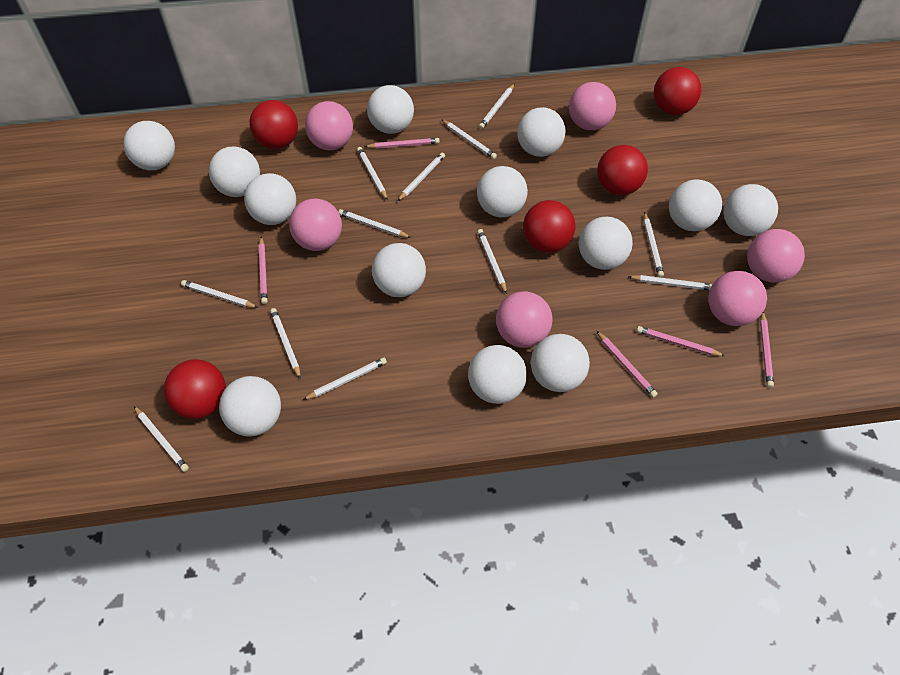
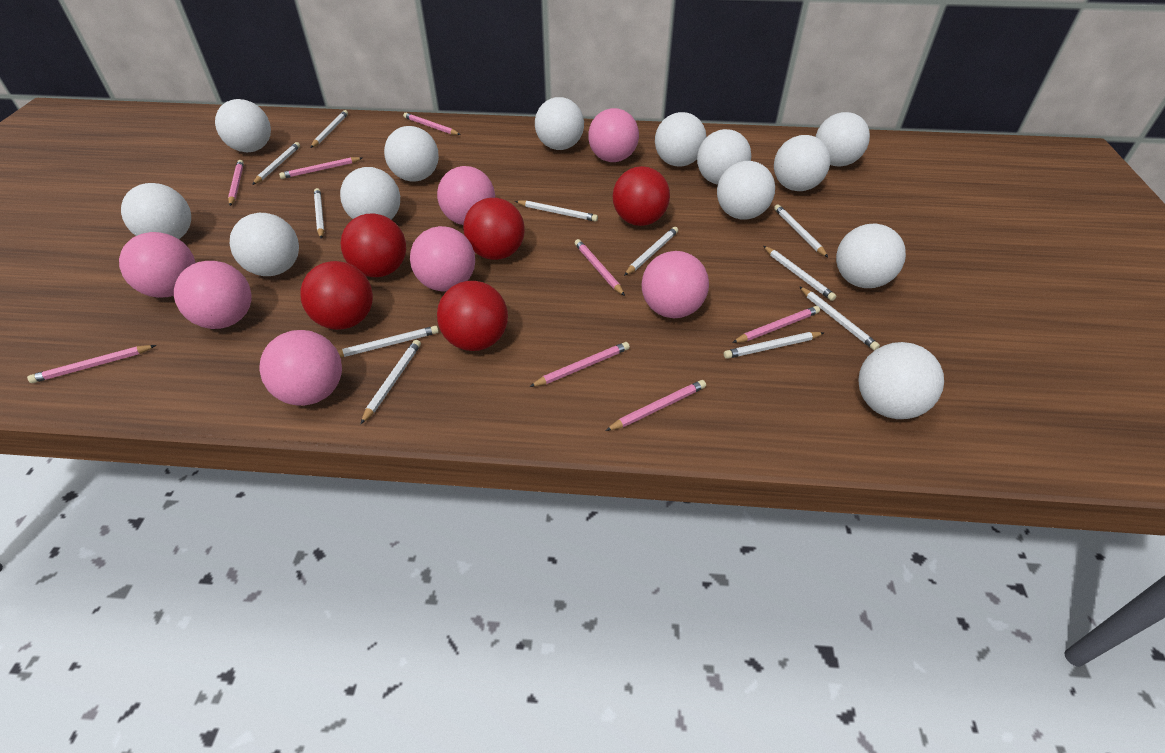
pink ball: 6 -> 7
pink pencil: 5 -> 8
white pencil: 12 -> 11

